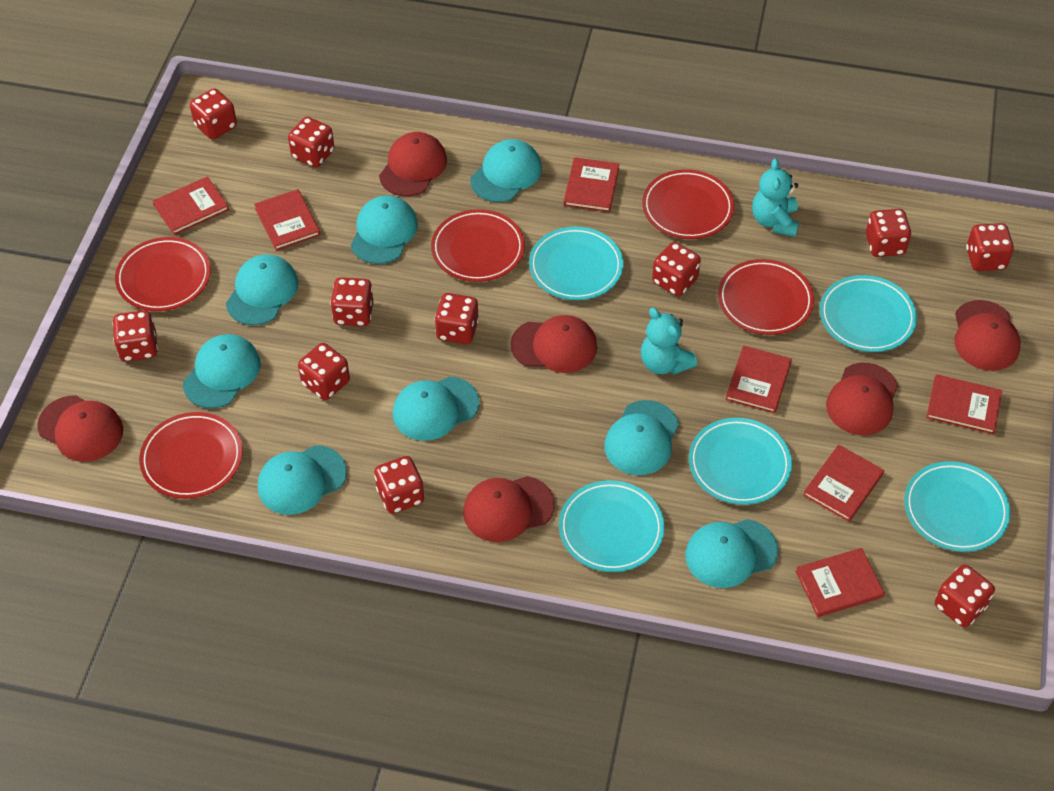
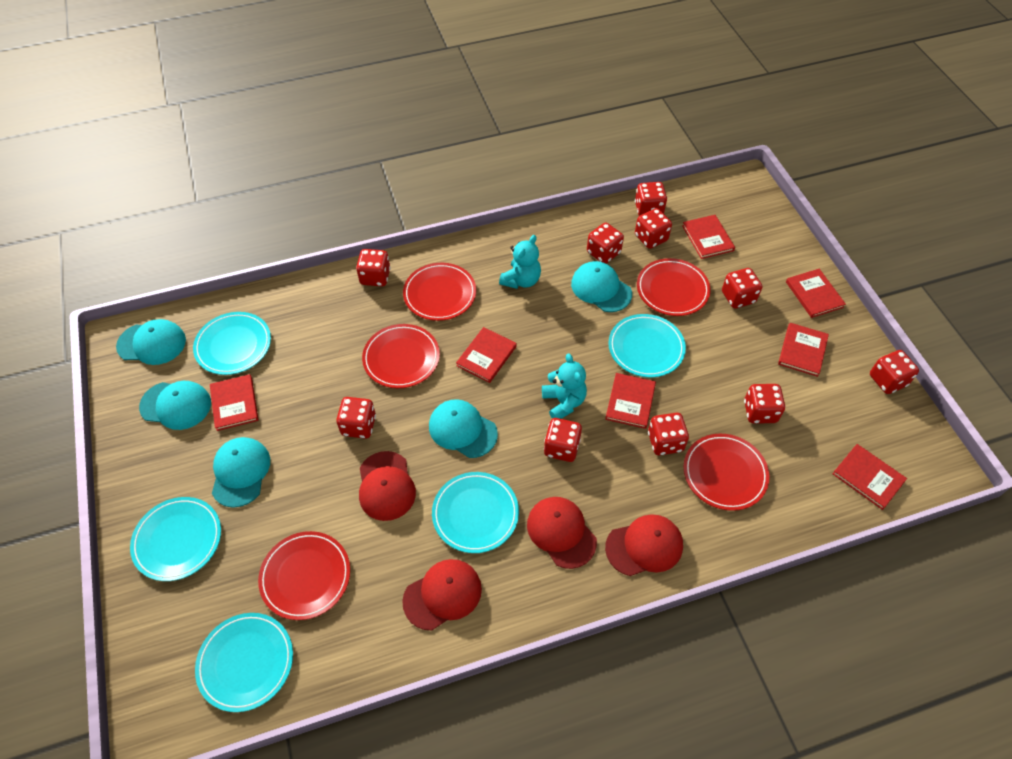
red cap: 6 -> 4
red dice: 11 -> 10
turquoise cap: 8 -> 5

